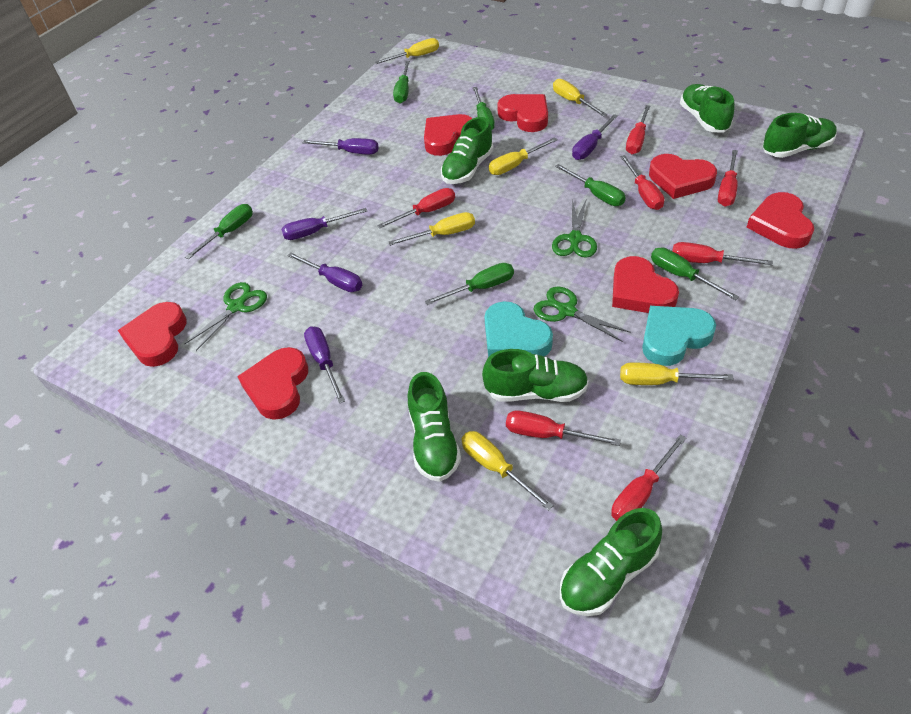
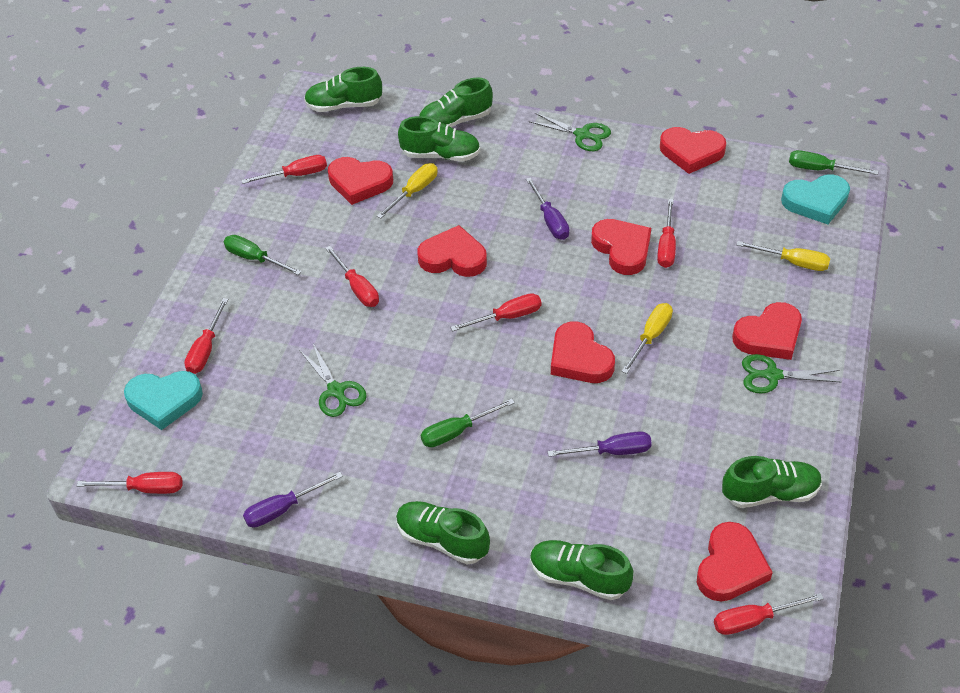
green screwdriver: 6 -> 3
purple screwdriver: 5 -> 3
yellow screwdriver: 6 -> 3

